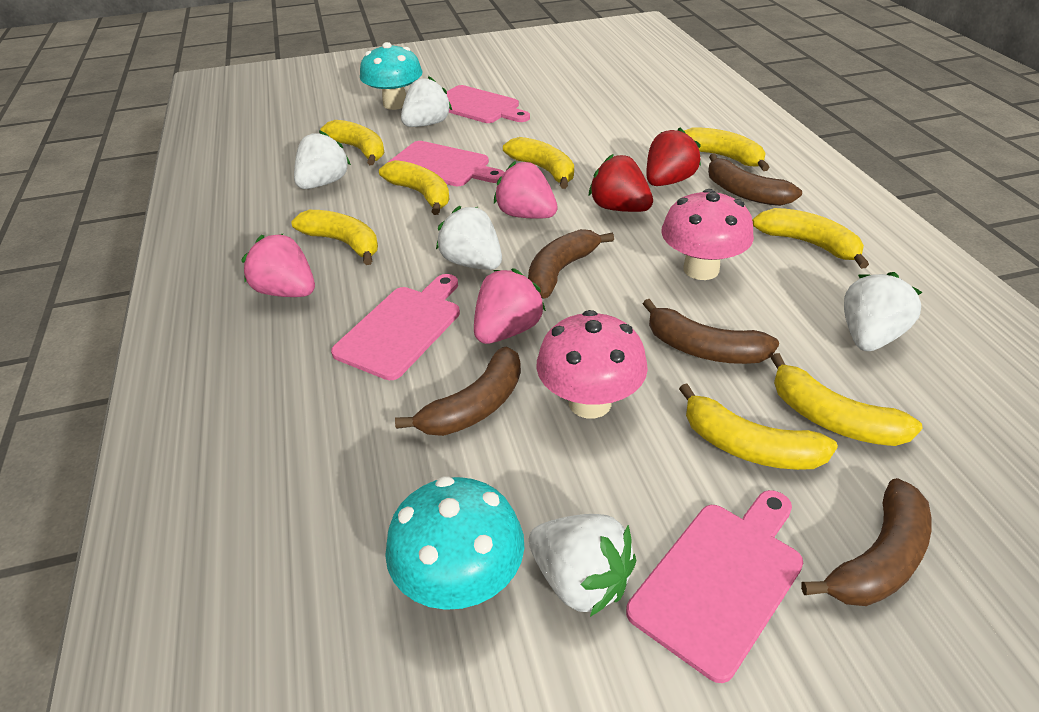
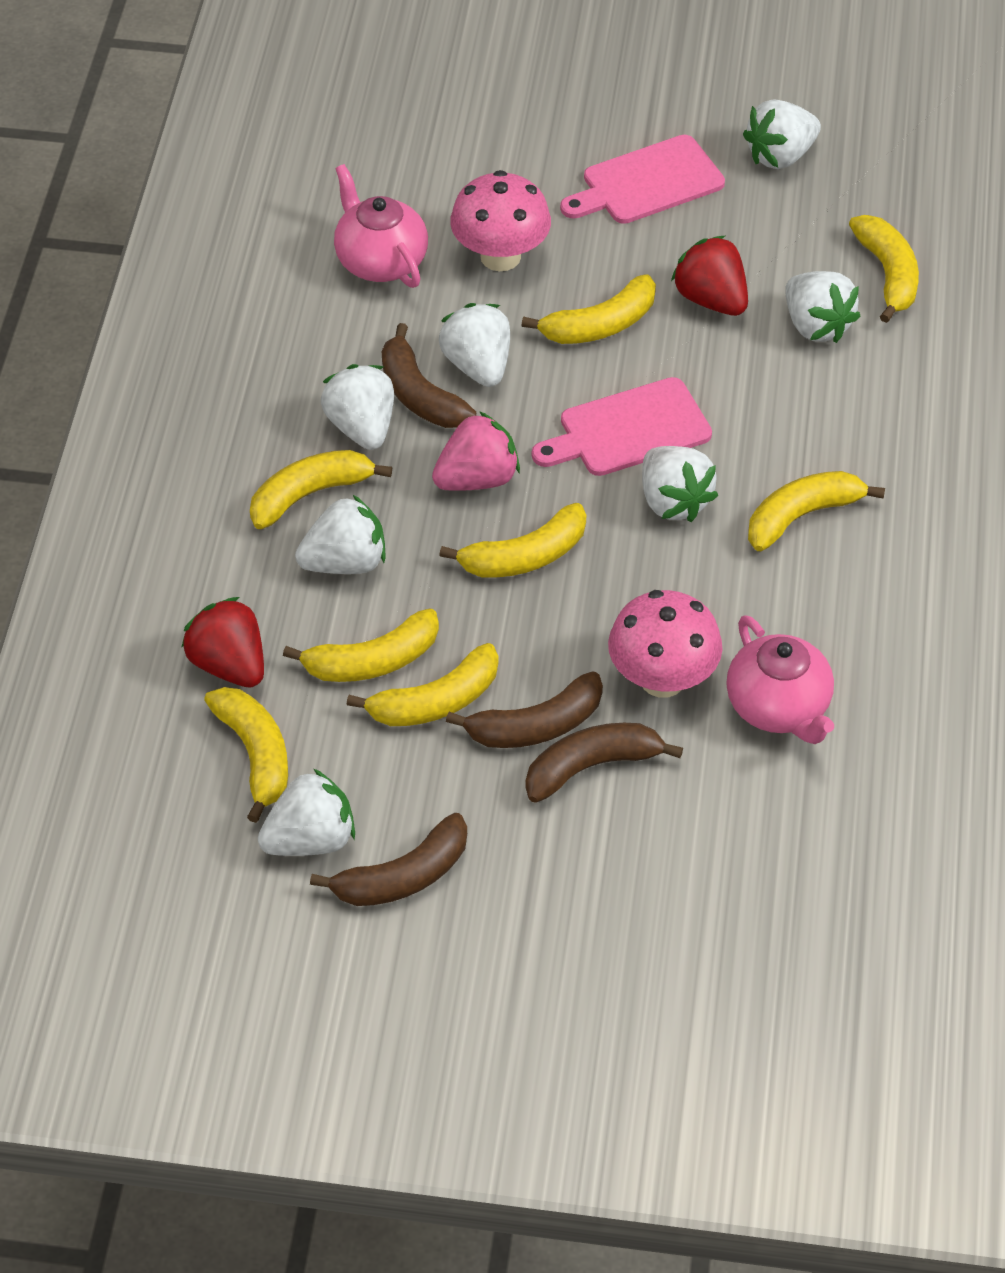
brown banana: 5 -> 4
pink cutting board: 4 -> 2
pink strawberry: 3 -> 1
pink teapot: 0 -> 2
turquoise mushroom: 2 -> 0
white strawberry: 5 -> 7

